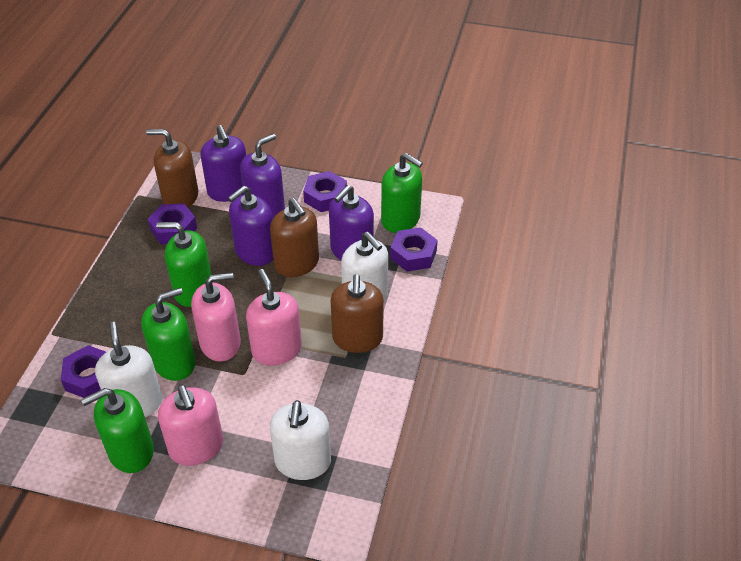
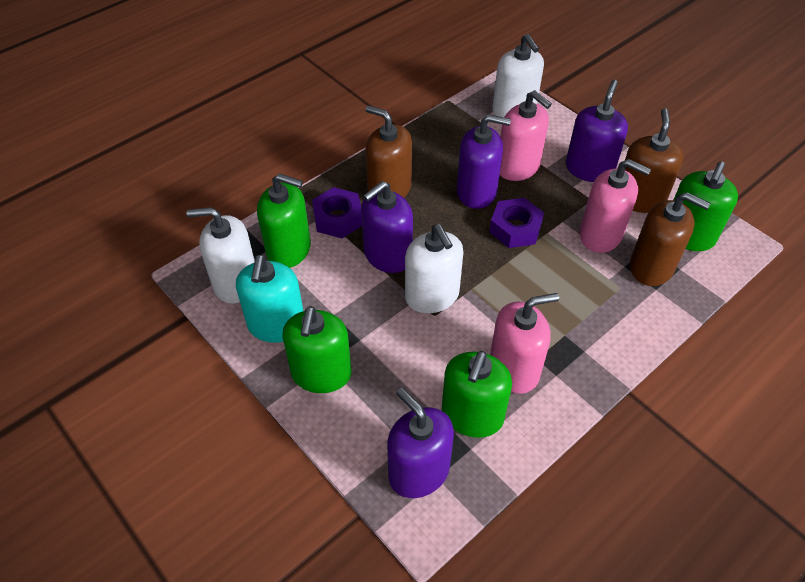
purple nut: 4 -> 2
turquoise soap dispenser: 0 -> 1

